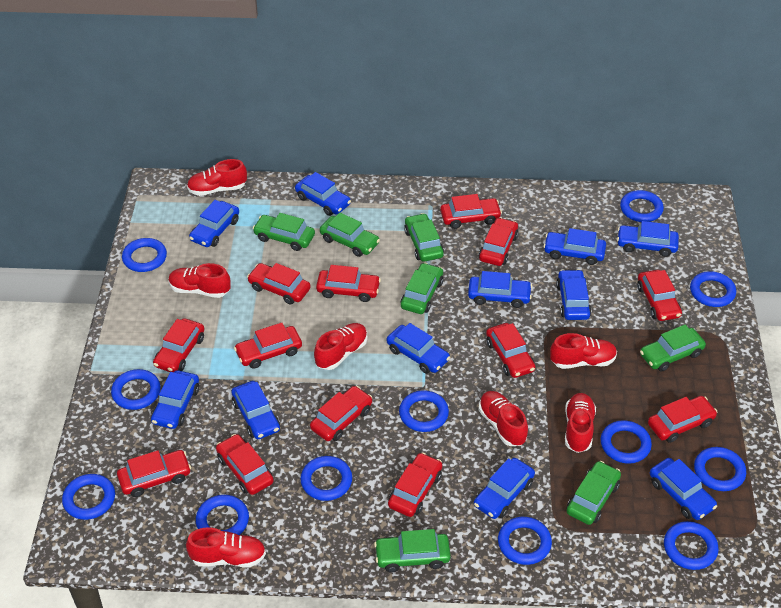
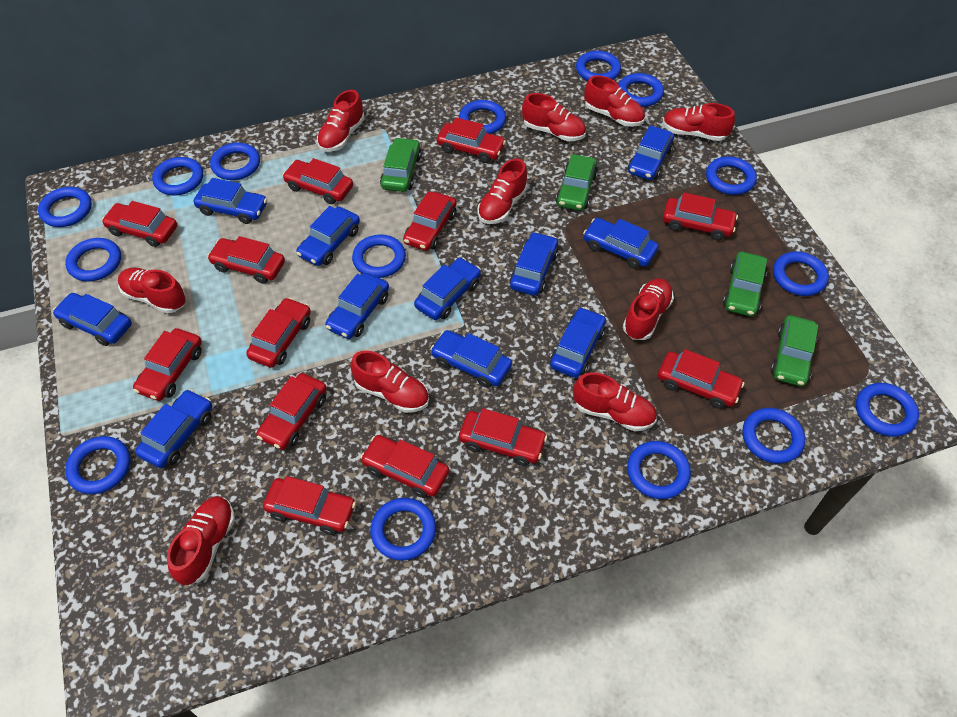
blue ring: 12 -> 15
green car: 7 -> 4
red shoe: 7 -> 10

